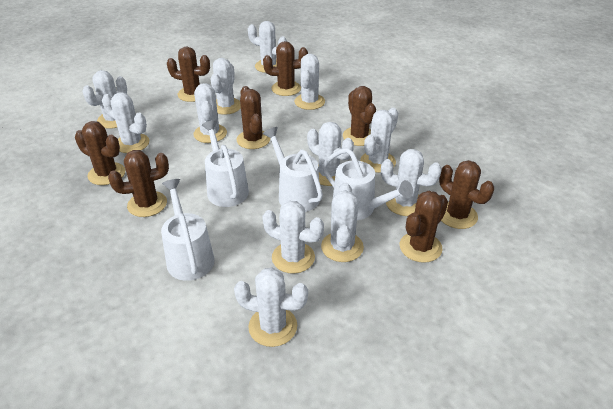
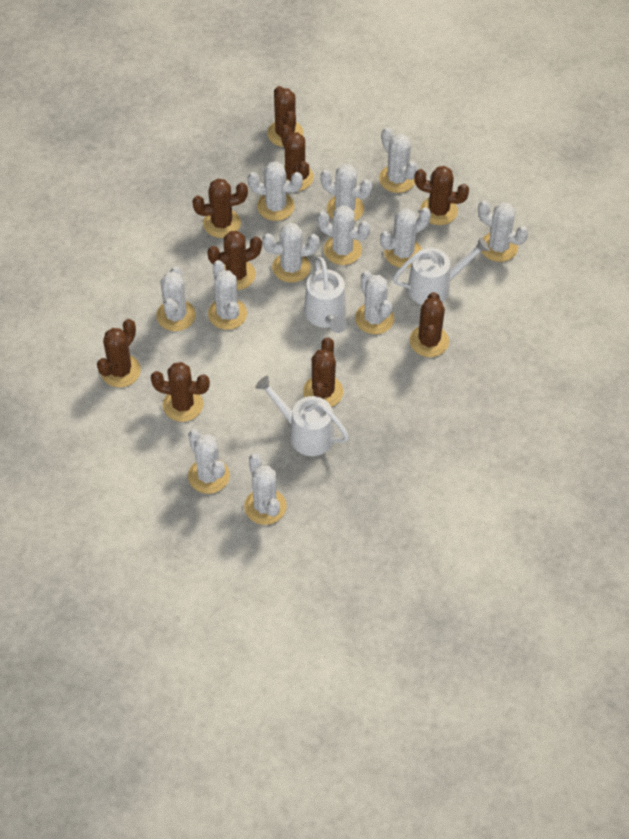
brown cactus: 8 -> 9
white watering can: 4 -> 3

